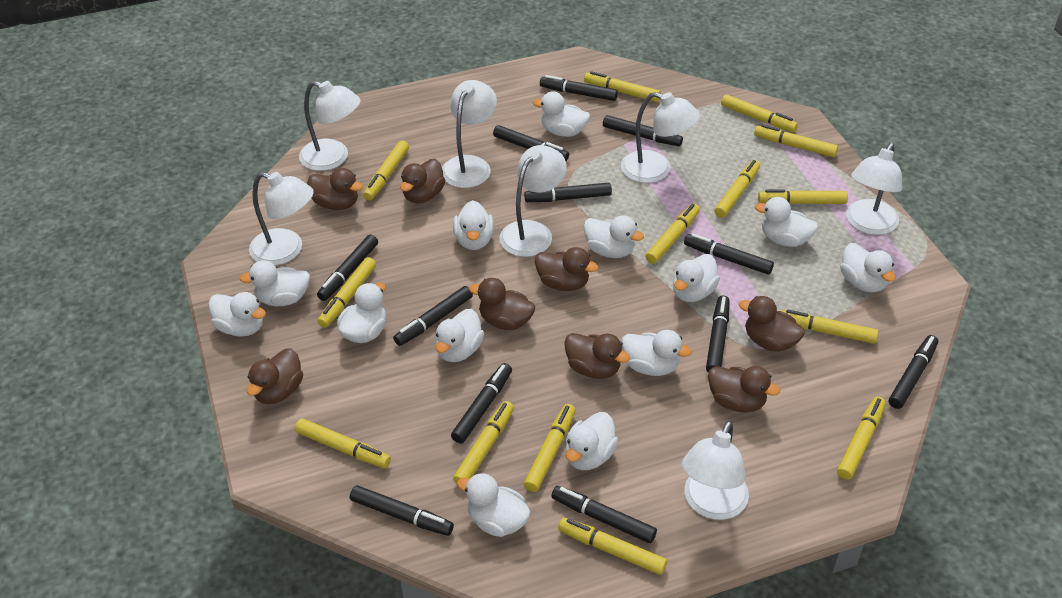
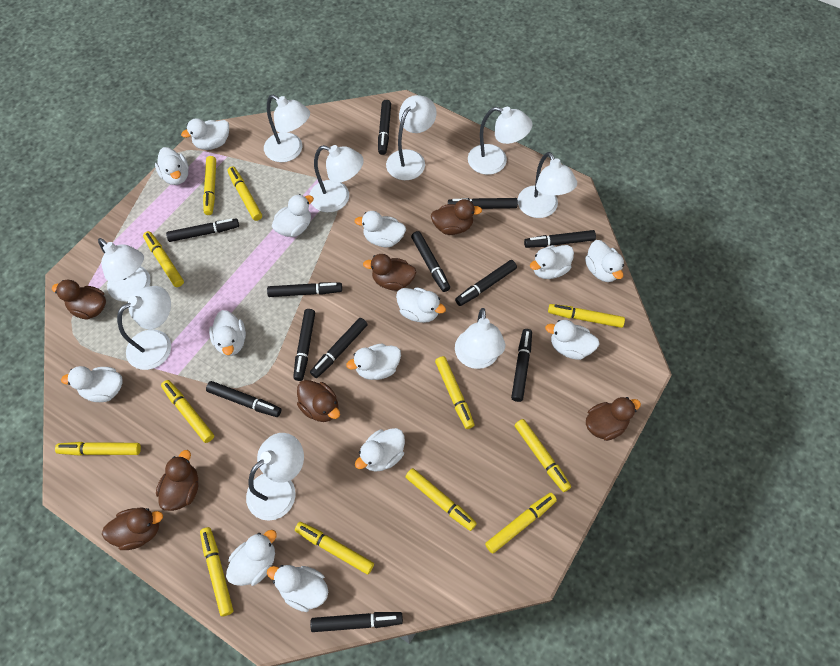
brown duck: 8 -> 7
white duck: 13 -> 14
white lamp: 7 -> 9
yellow marker: 14 -> 12

